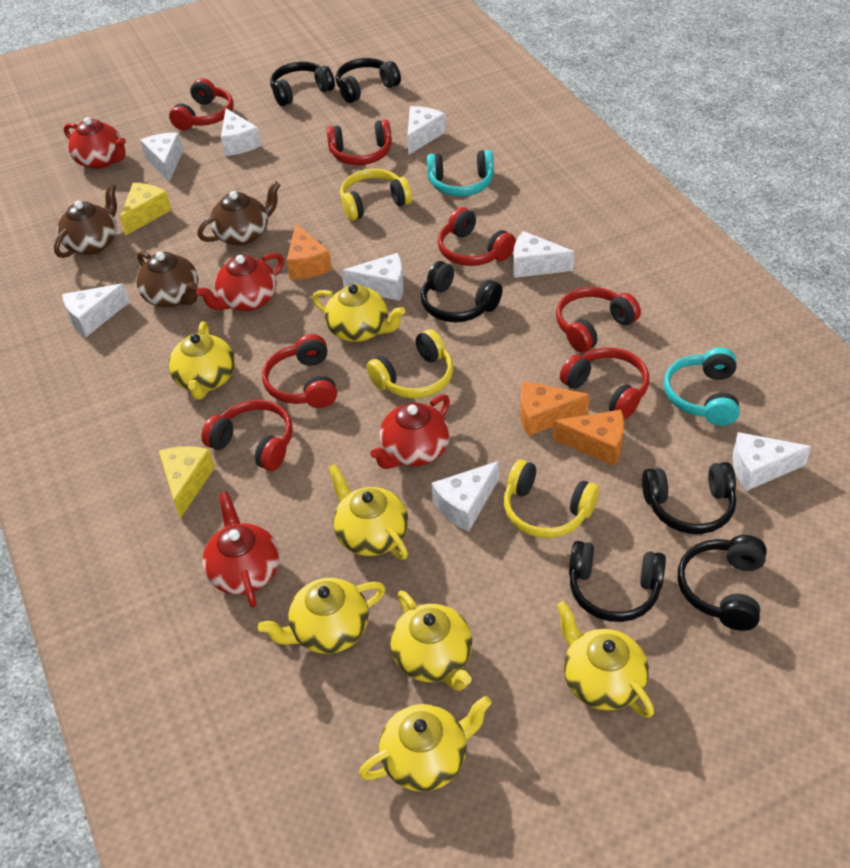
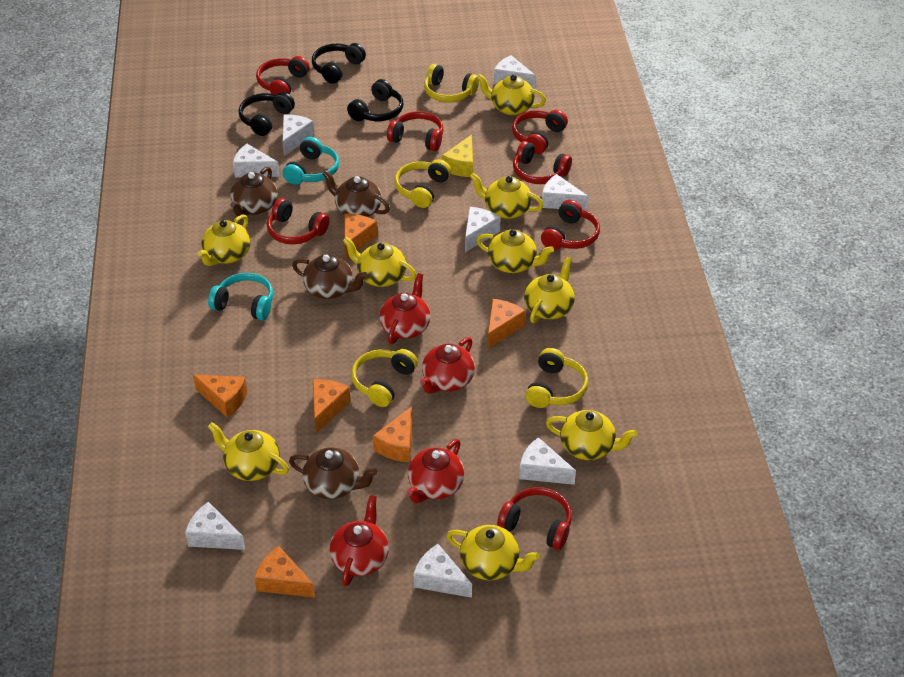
black headphones: 6 -> 3
brown teapot: 3 -> 4
orange cheese: 3 -> 6
yellow cheese: 2 -> 1
yellow headphones: 3 -> 4
yellow teapot: 7 -> 9

